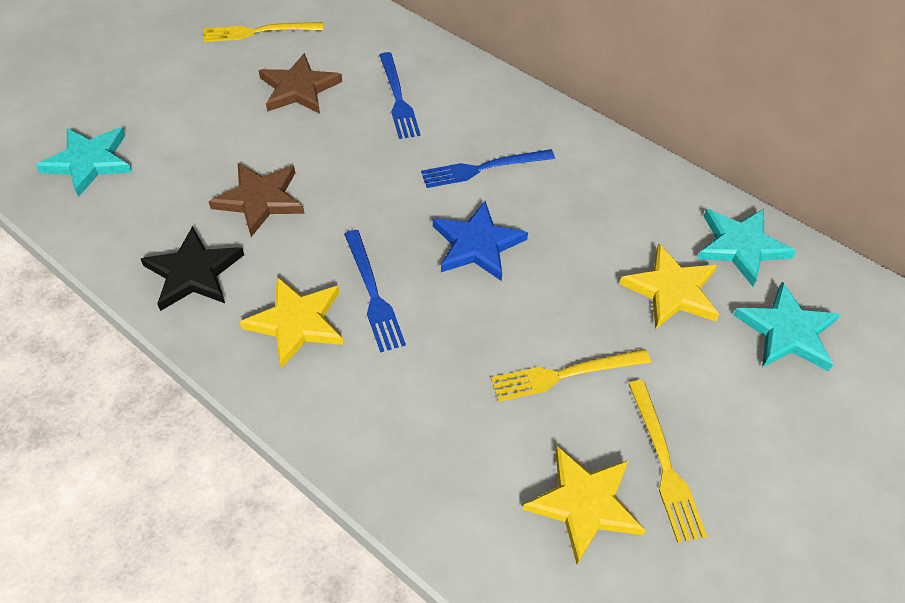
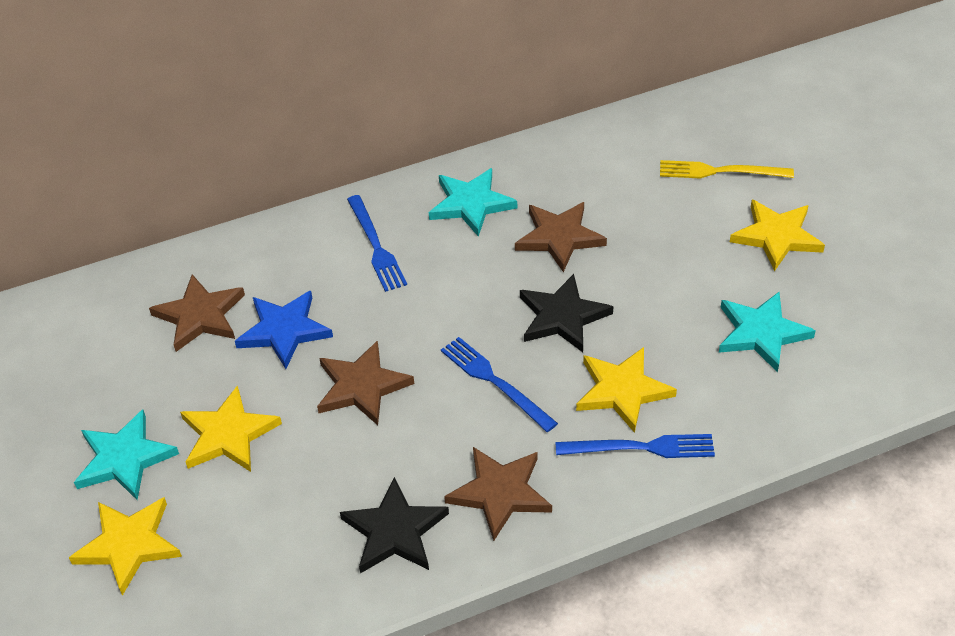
black star: 1 -> 2
brown star: 2 -> 4
yellow fork: 3 -> 1
yellow star: 3 -> 4

